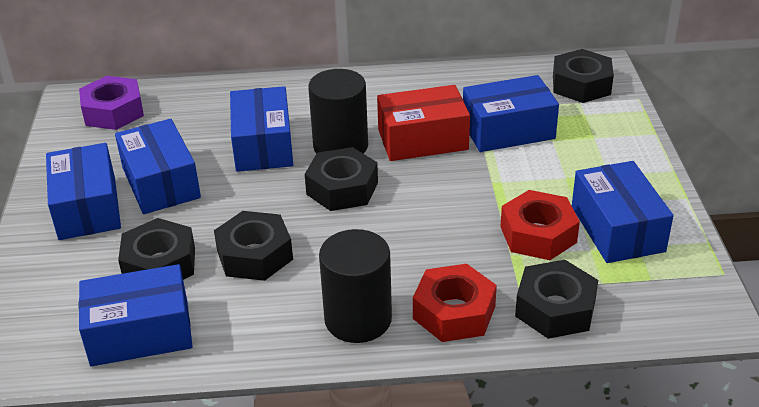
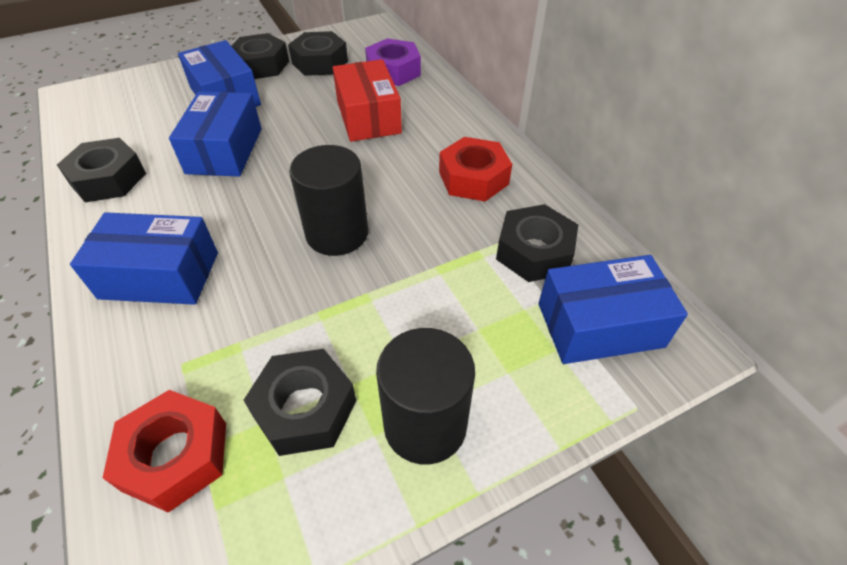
blue box: 6 -> 4

